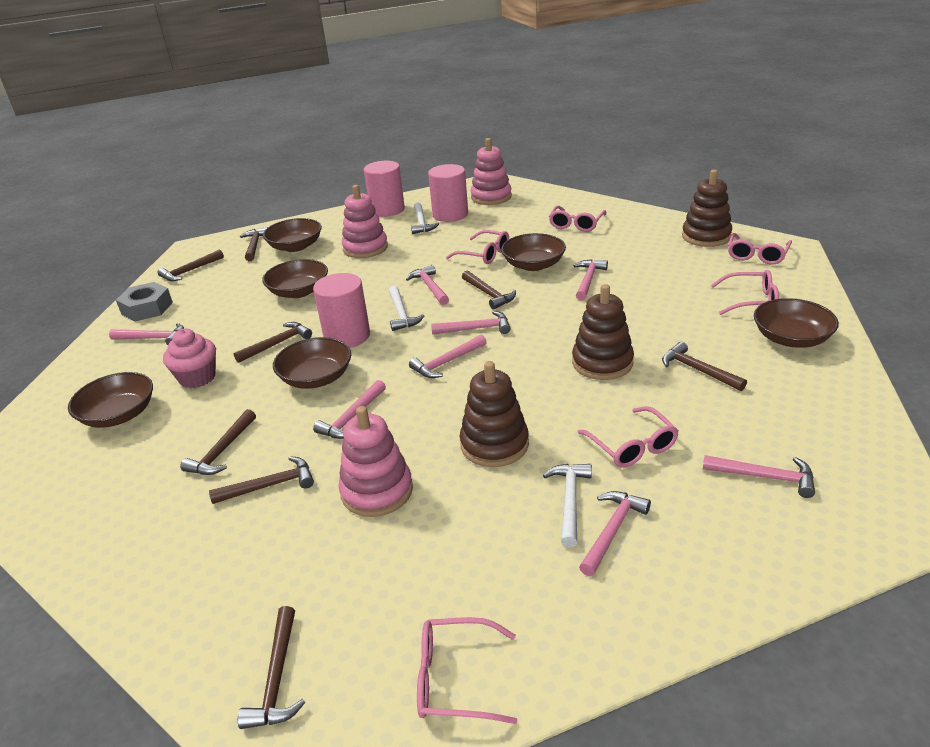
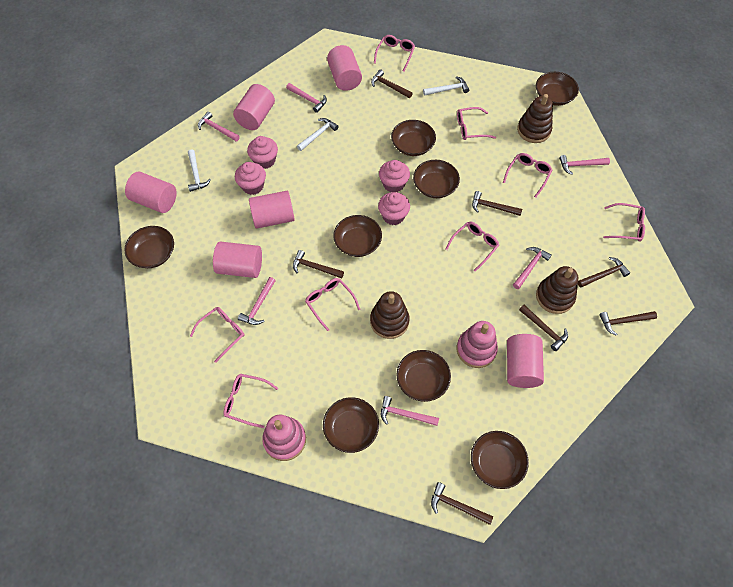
brown bowl: 6 -> 8
brown hammer: 8 -> 7
grey nut: 1 -> 0
pink cupcake: 1 -> 4
pink cylinder: 3 -> 6
pink glasses: 6 -> 8
pink hammer: 8 -> 6
pink stacking toy: 3 -> 2

